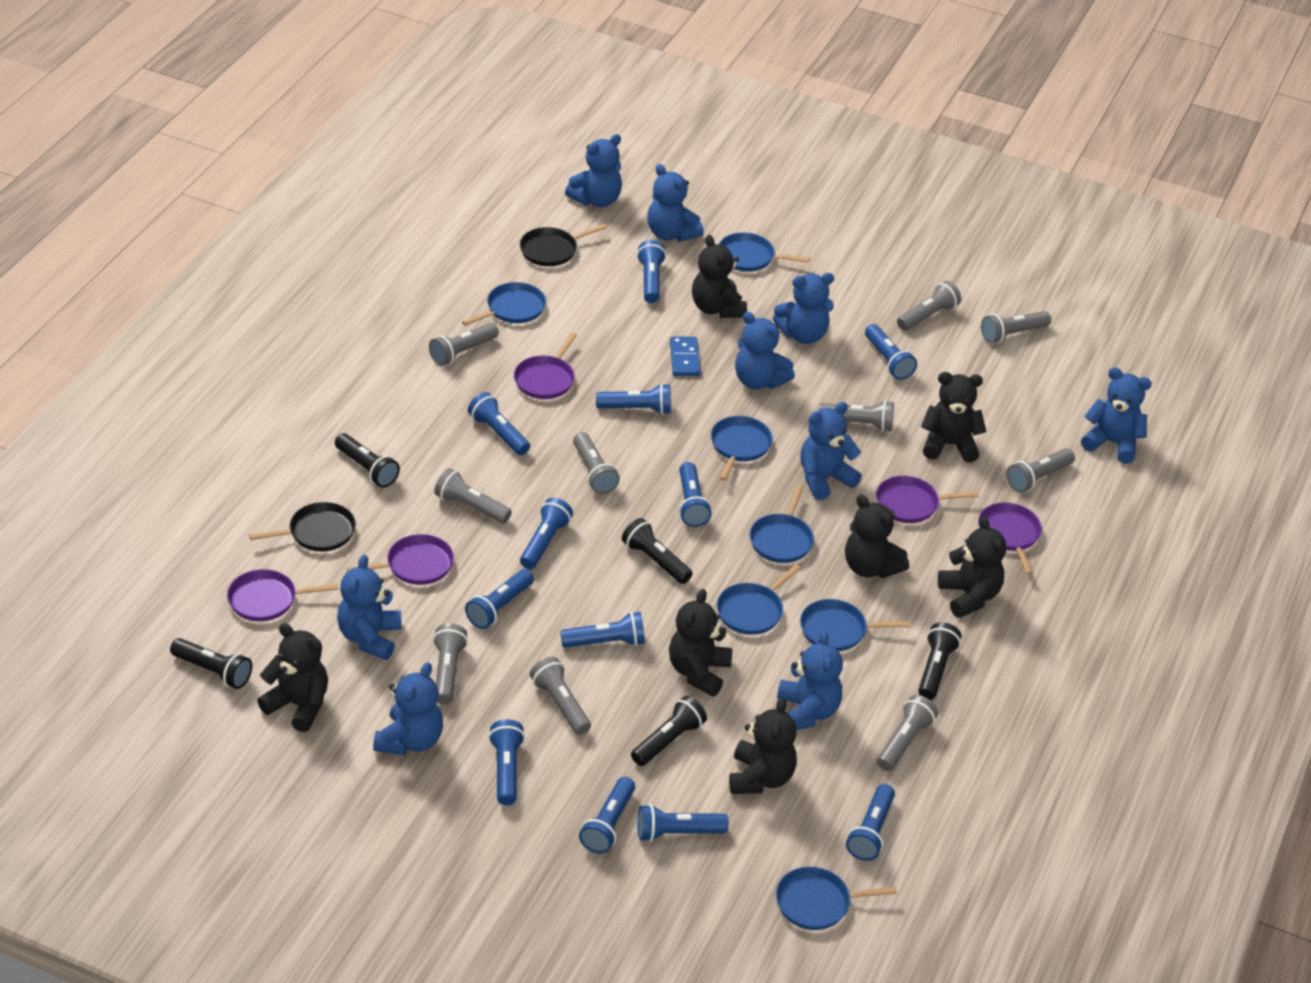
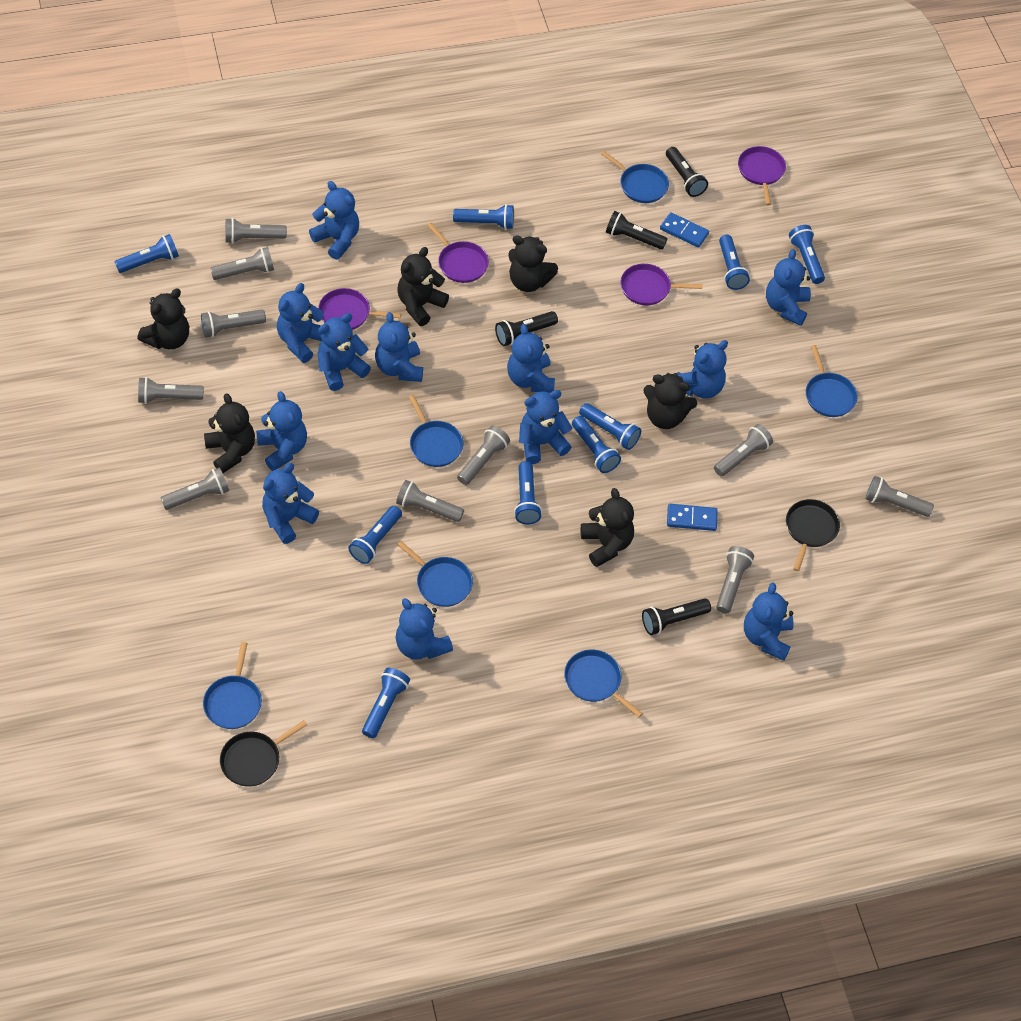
black flashlight: 5 -> 4
black teddy bear: 7 -> 6
blue domino: 1 -> 2
blue flashlight: 12 -> 9
blue pan: 7 -> 6
blue teddy bear: 9 -> 12
purple pan: 5 -> 4

